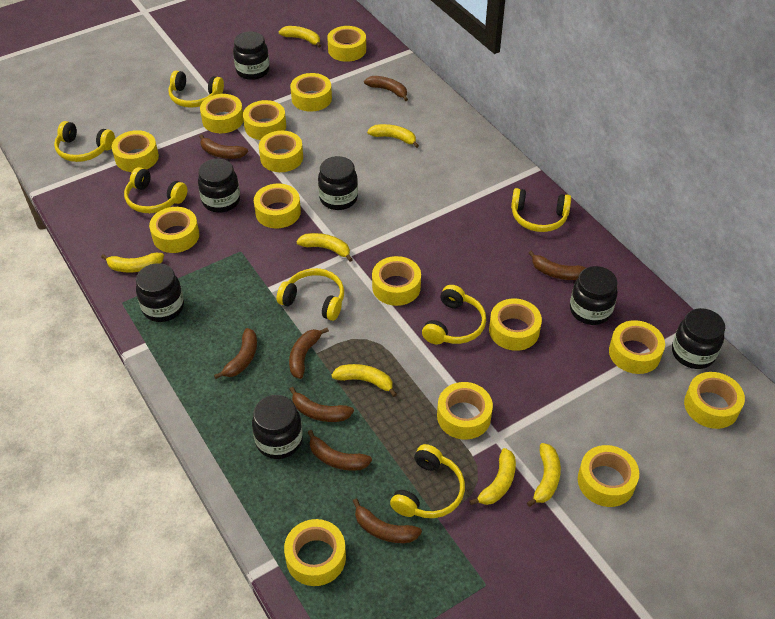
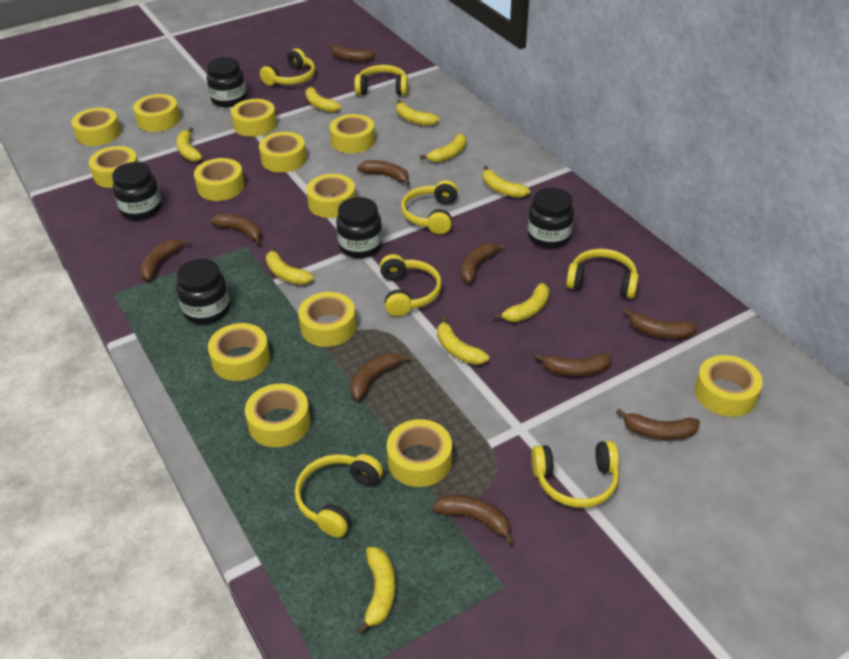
black jar: 7 -> 5
brown banana: 8 -> 10
yellow banana: 7 -> 9
yellow tape: 15 -> 13

